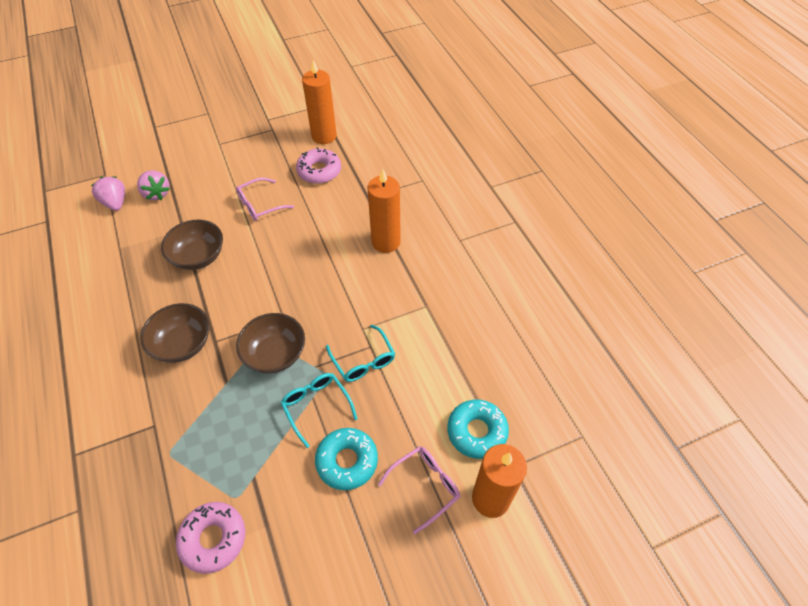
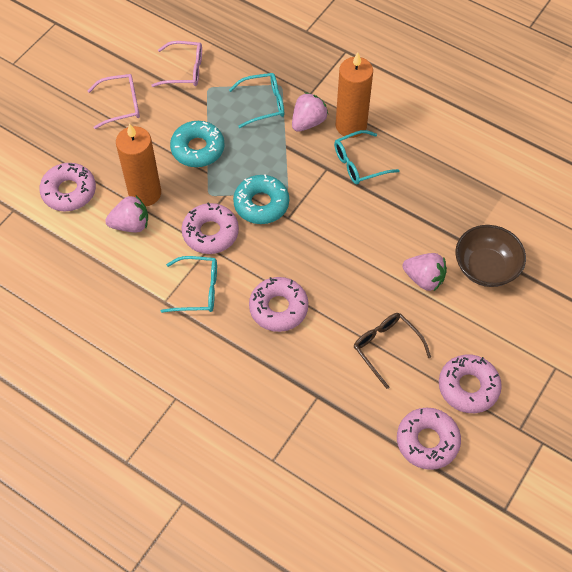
brown bowl: 3 -> 1
brown glasses: 0 -> 1
orange candle: 3 -> 2
pink donut: 2 -> 5
pink strawberry: 2 -> 3
turquoise glasses: 2 -> 3

